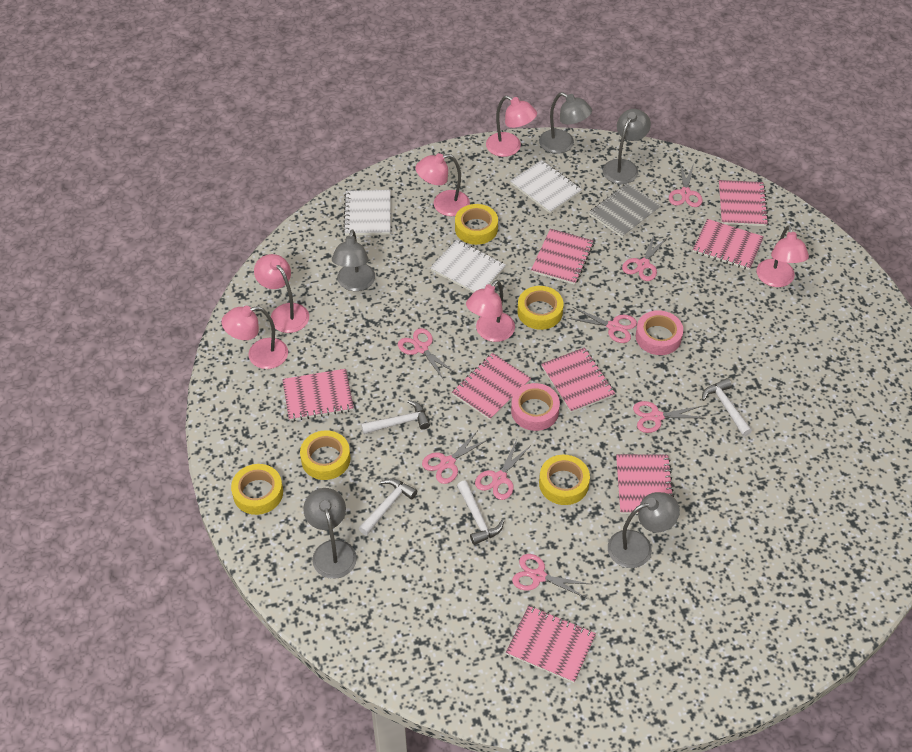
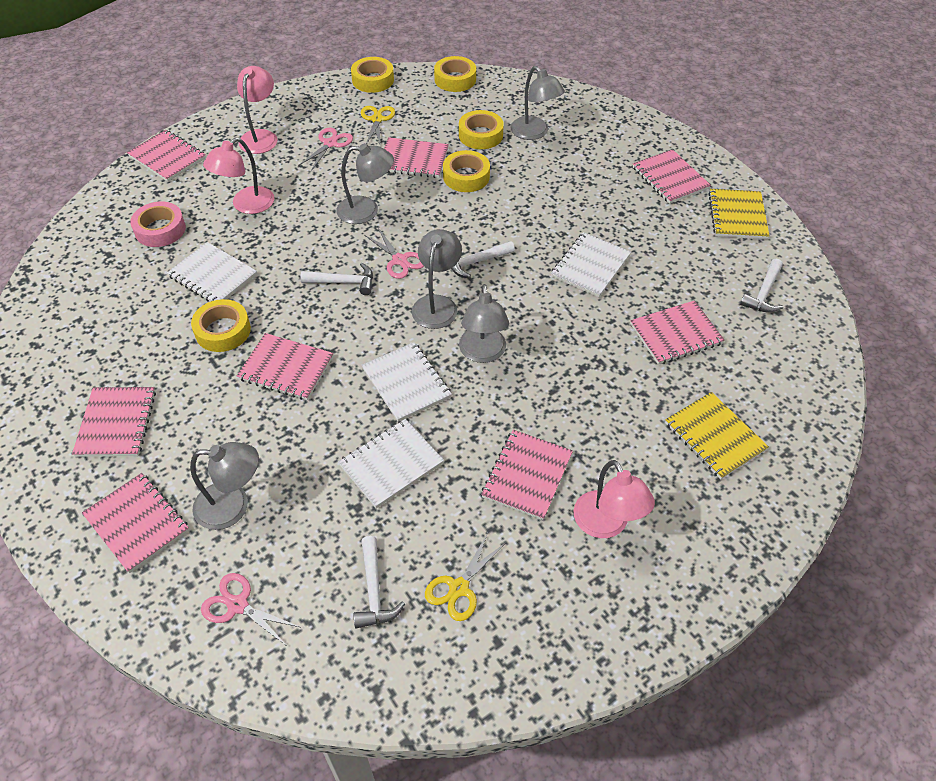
grey notebook: 1 -> 0
pink lamp: 6 -> 3
pink scissors: 8 -> 3
pink tape: 2 -> 1
white notebook: 3 -> 4
yellow notebook: 0 -> 2
yellow scissors: 0 -> 2

